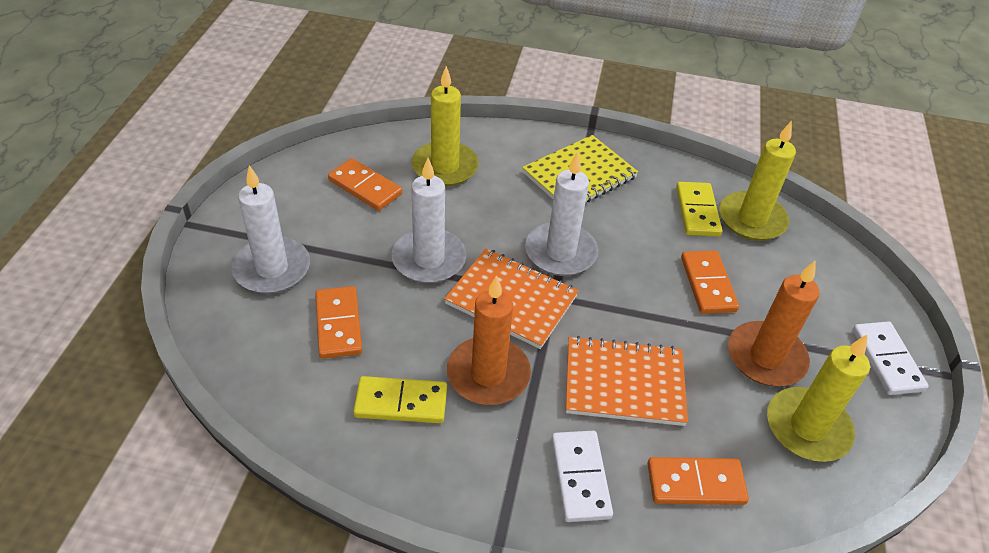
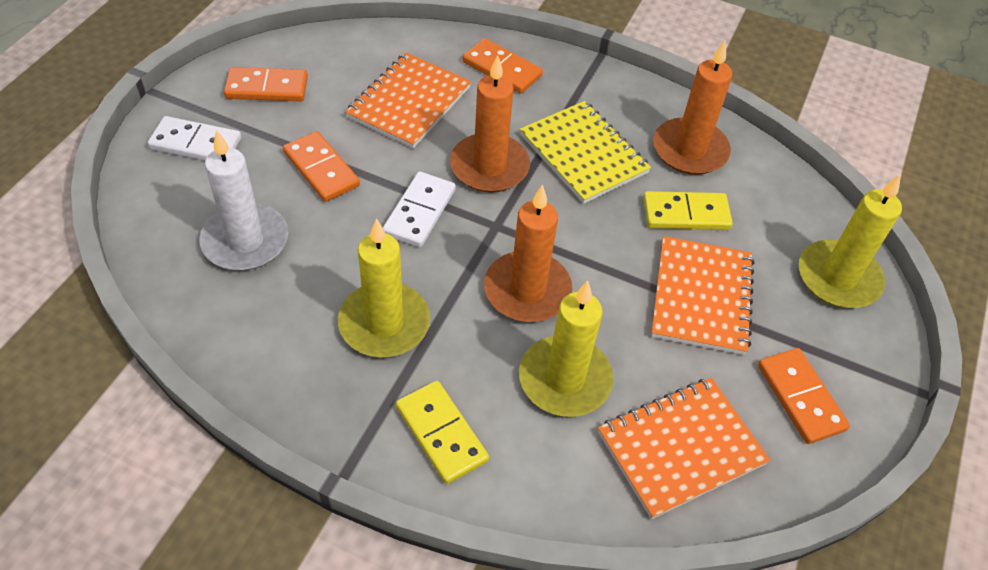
orange candle: 2 -> 3
orange notebook: 2 -> 3
white candle: 3 -> 1

